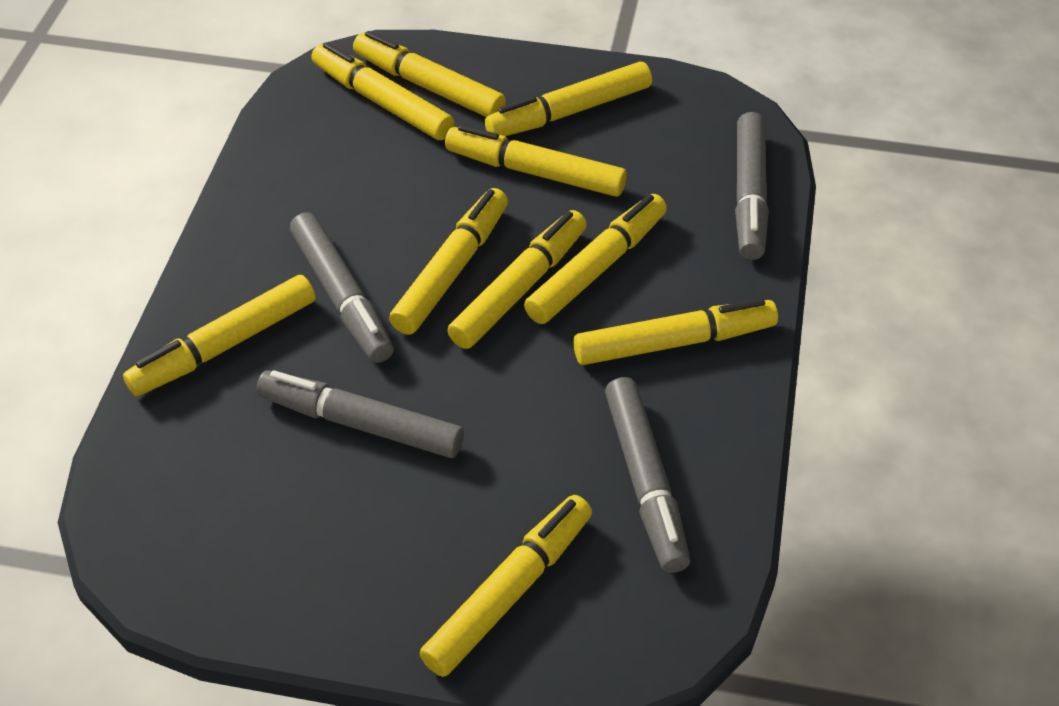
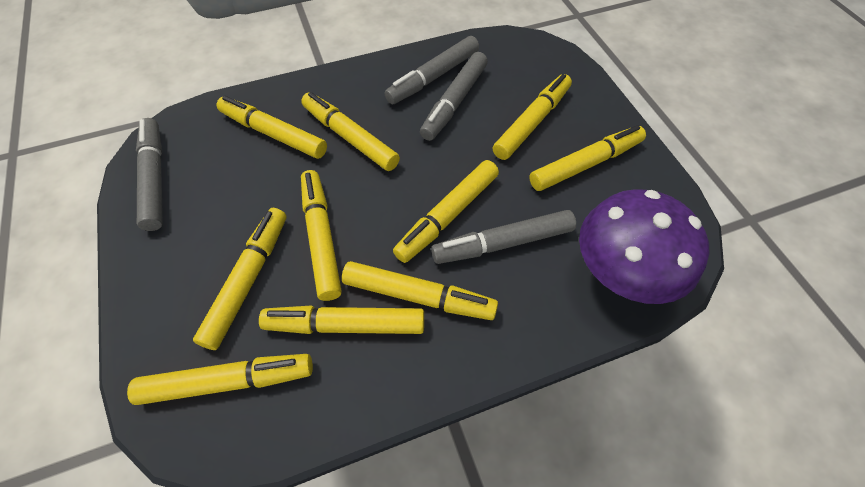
purple mushroom: 0 -> 1

